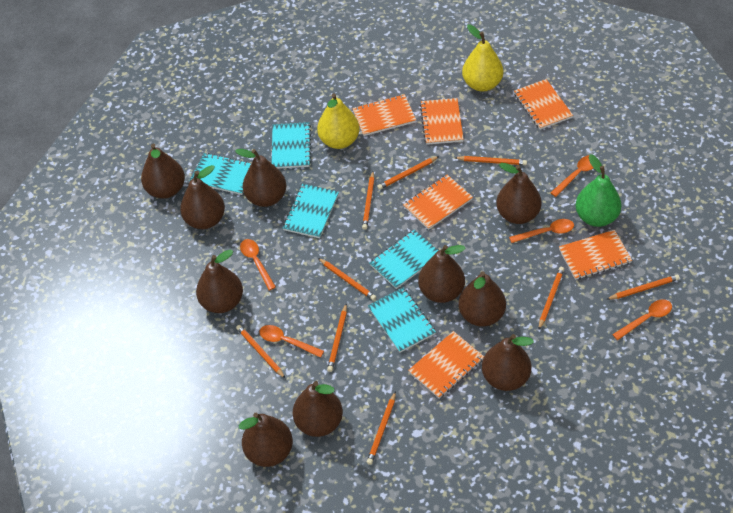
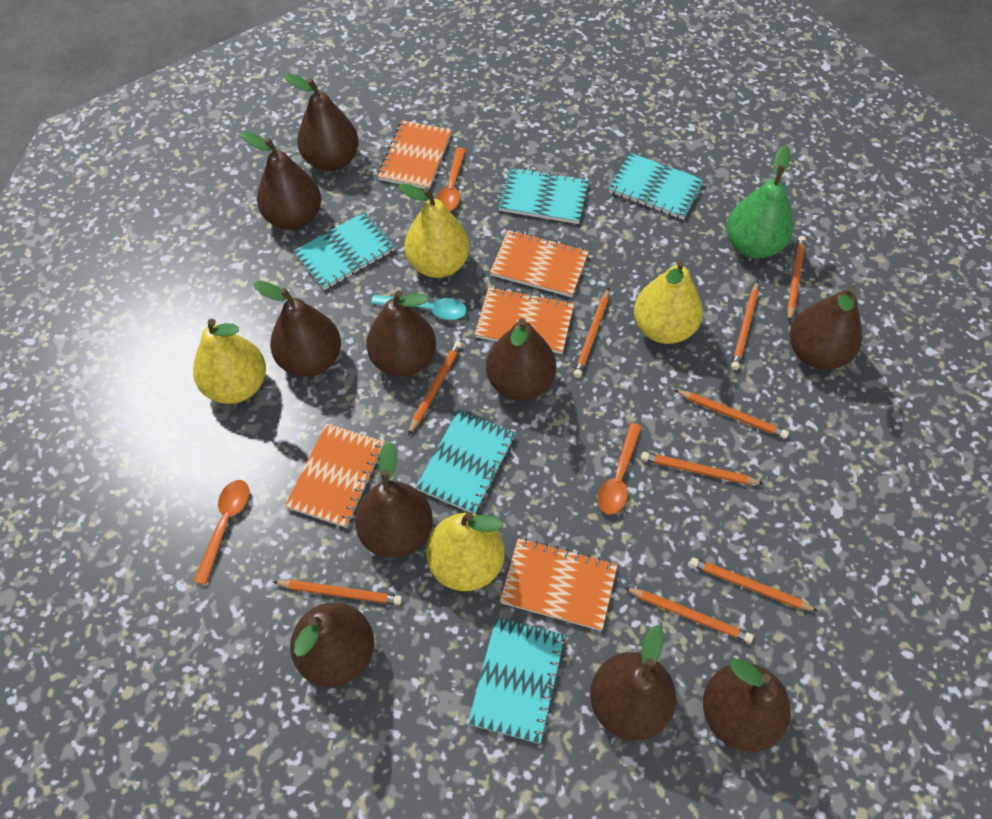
orange notebook: 6 -> 5
orange spoon: 5 -> 3
turquoise spoon: 0 -> 1
yellow pear: 2 -> 4

